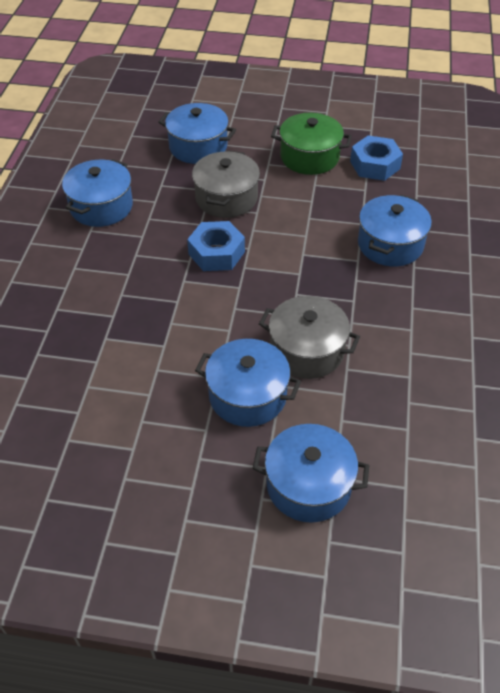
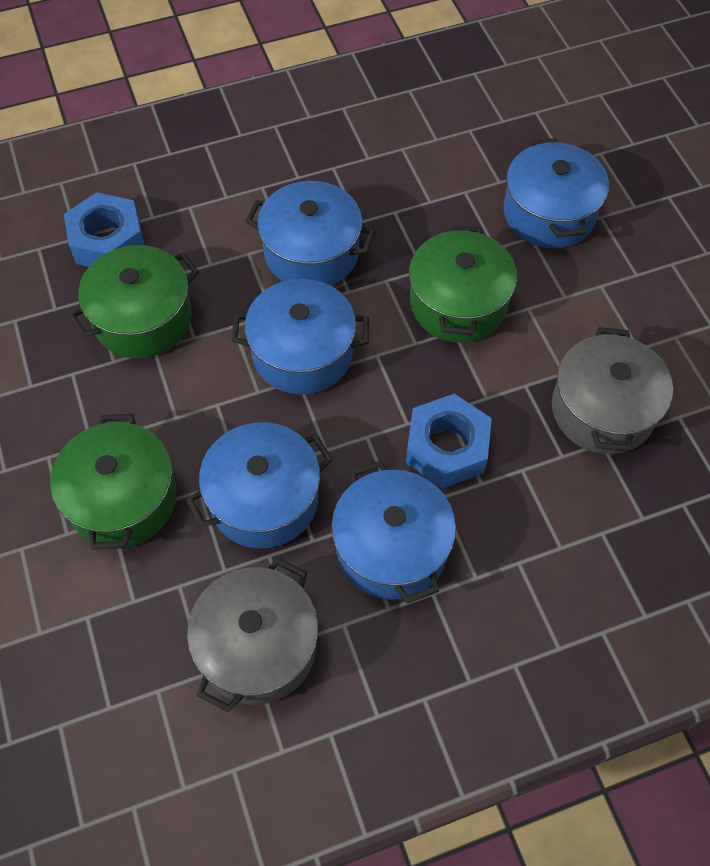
green pot: 1 -> 3

